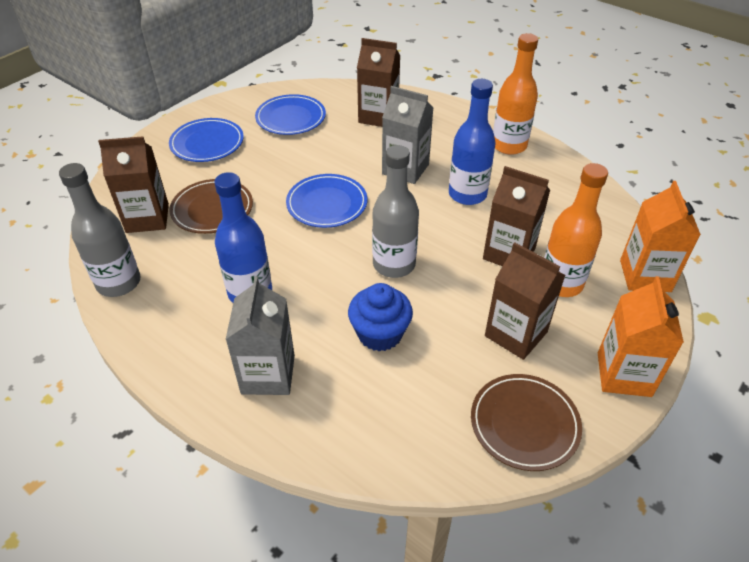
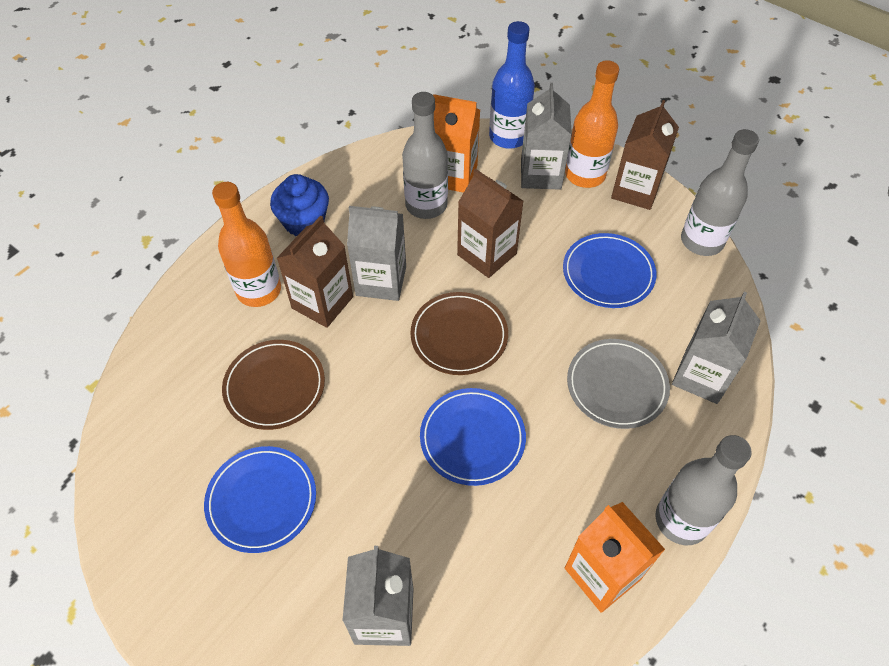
blue bottle: 2 -> 1
brown carton: 4 -> 3
grey bottle: 2 -> 3
grey carton: 2 -> 4
grey plate: 0 -> 1

